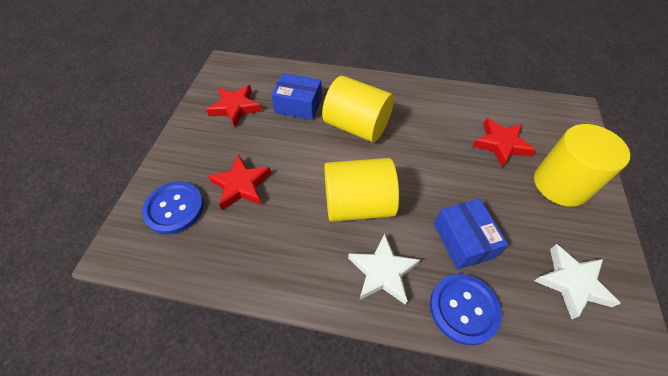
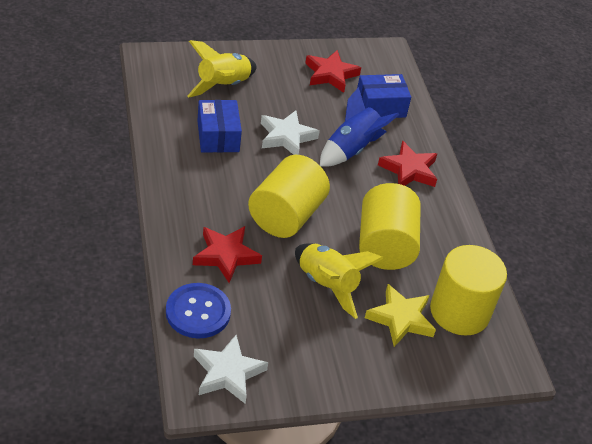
blue button: 2 -> 1
blue rocket: 0 -> 1
yellow rocket: 0 -> 2
yellow star: 0 -> 1

